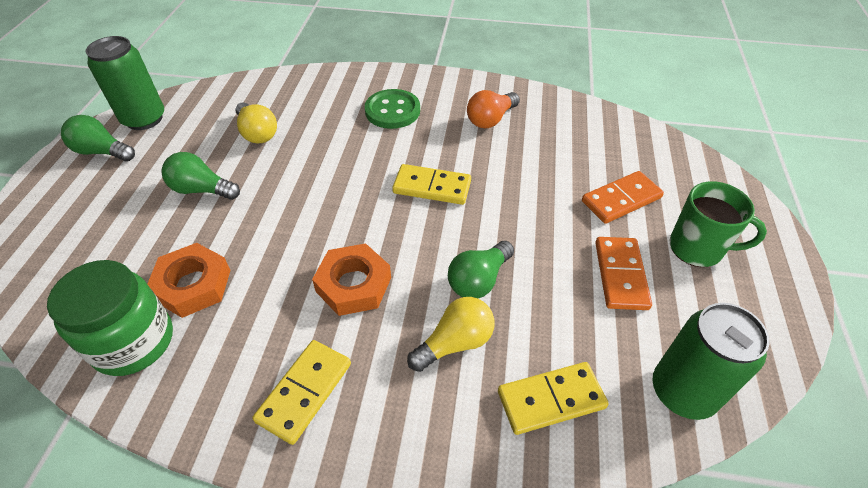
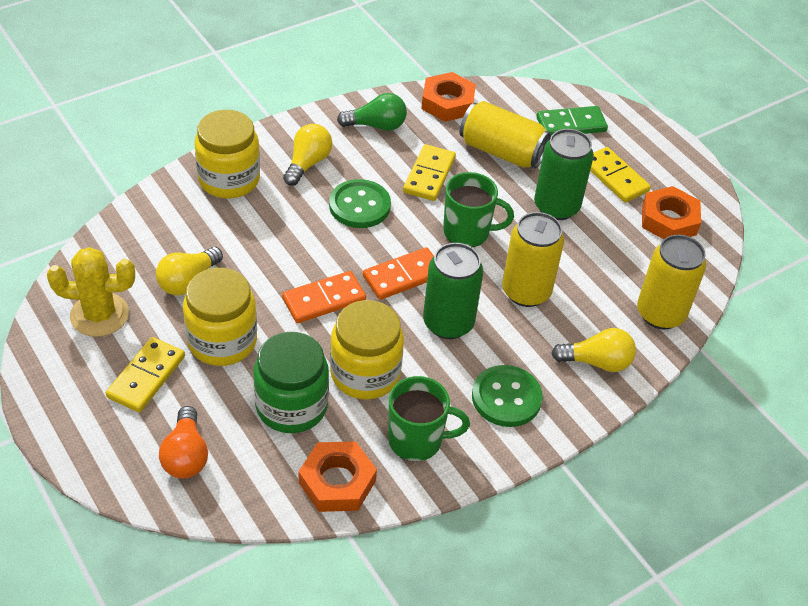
green button: 1 -> 2
green domino: 0 -> 1
green light bulb: 3 -> 1
green mug: 1 -> 2
orange nut: 2 -> 3
yellow cactus: 0 -> 1
yellow can: 0 -> 3
yellow jar: 0 -> 3
yellow light bulb: 2 -> 3

